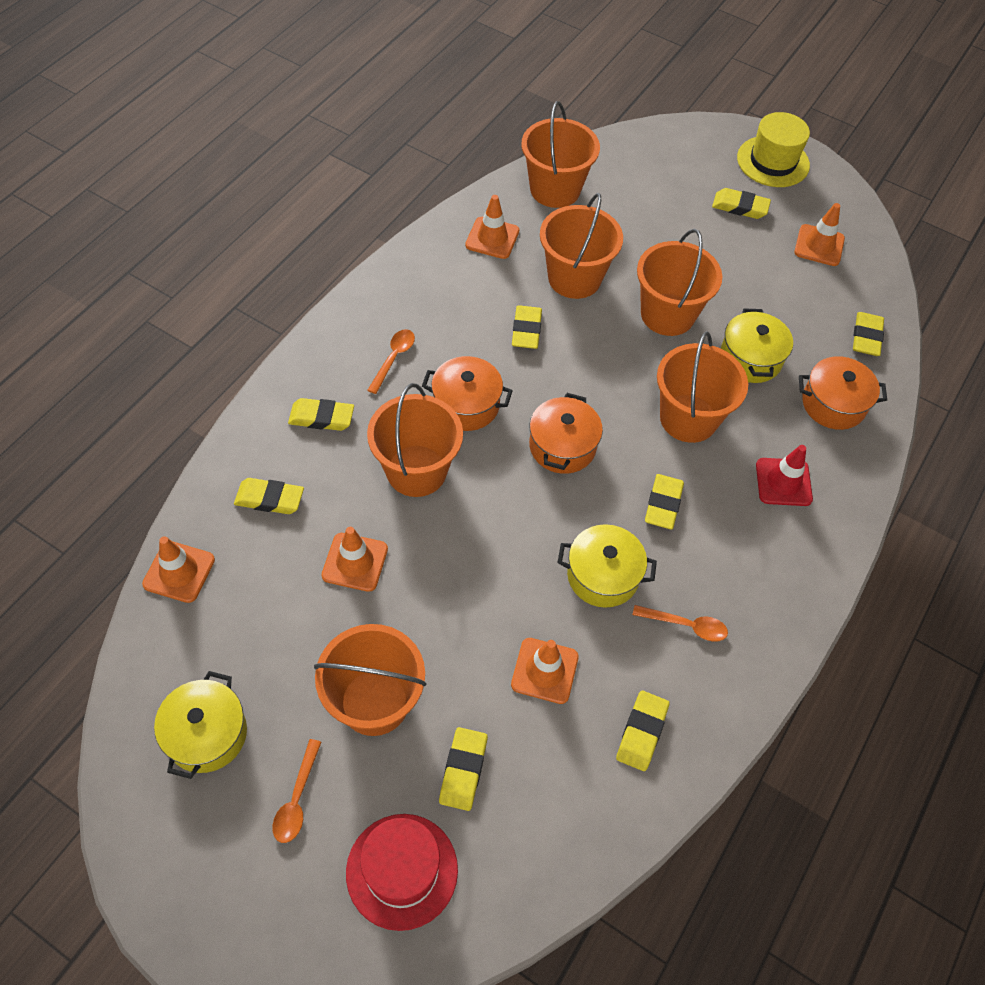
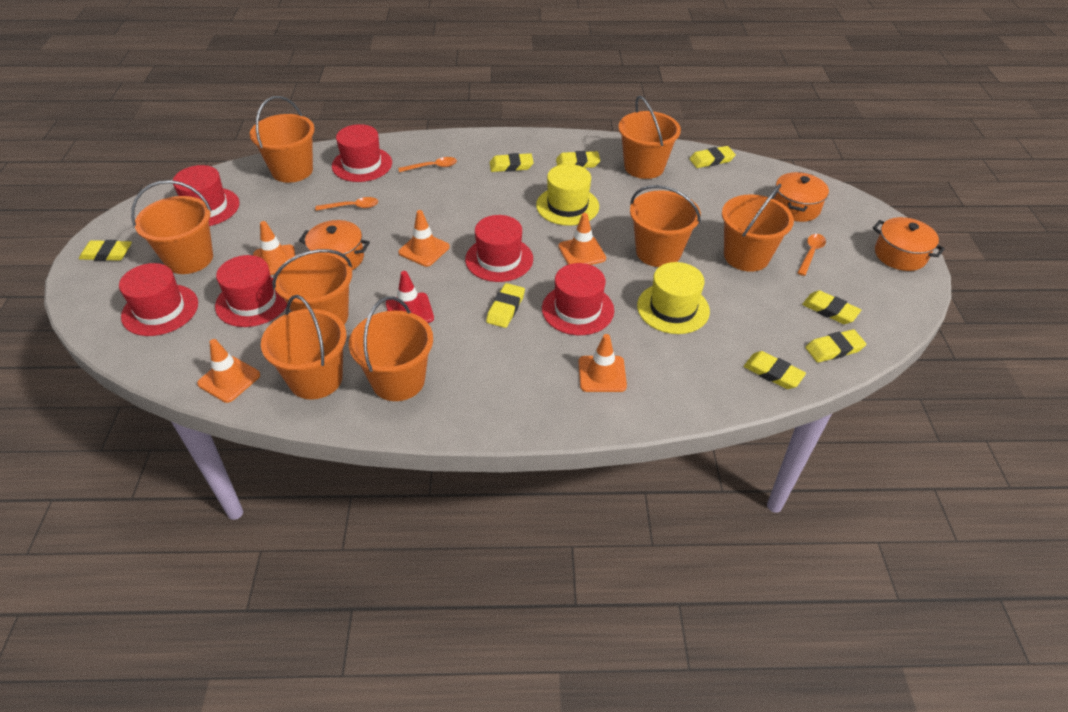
orange bucket: 6 -> 8
red hat: 1 -> 6
yellow hat: 1 -> 2
yellow pot: 3 -> 0

